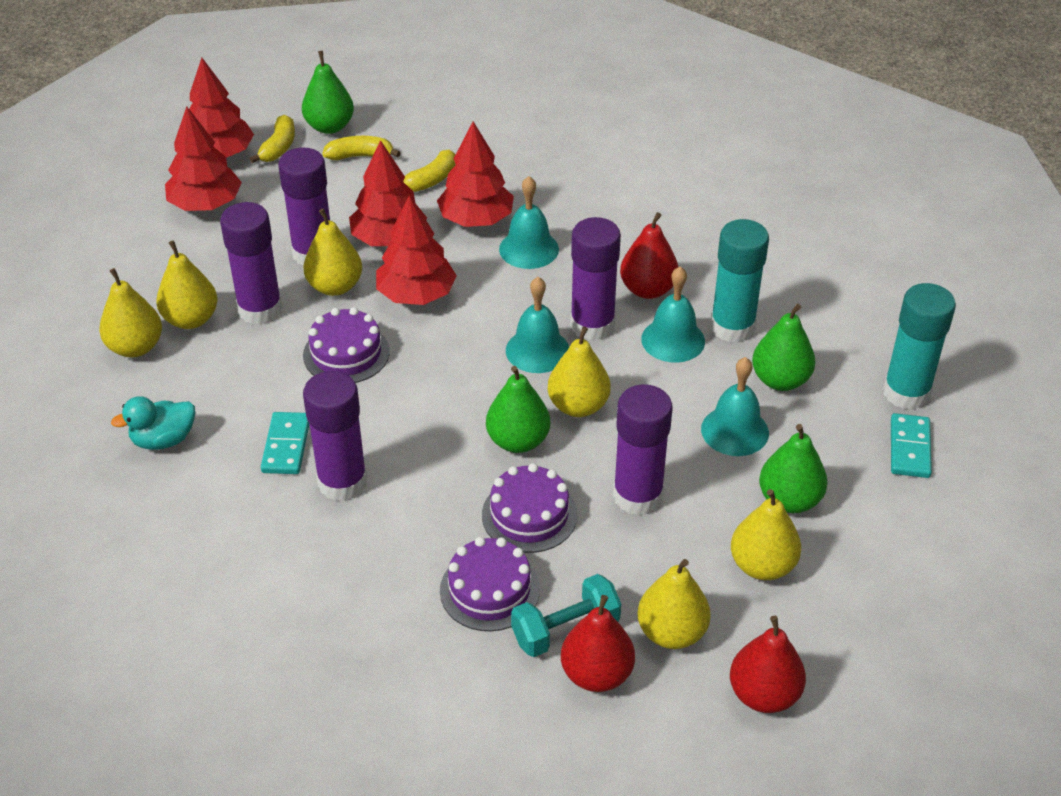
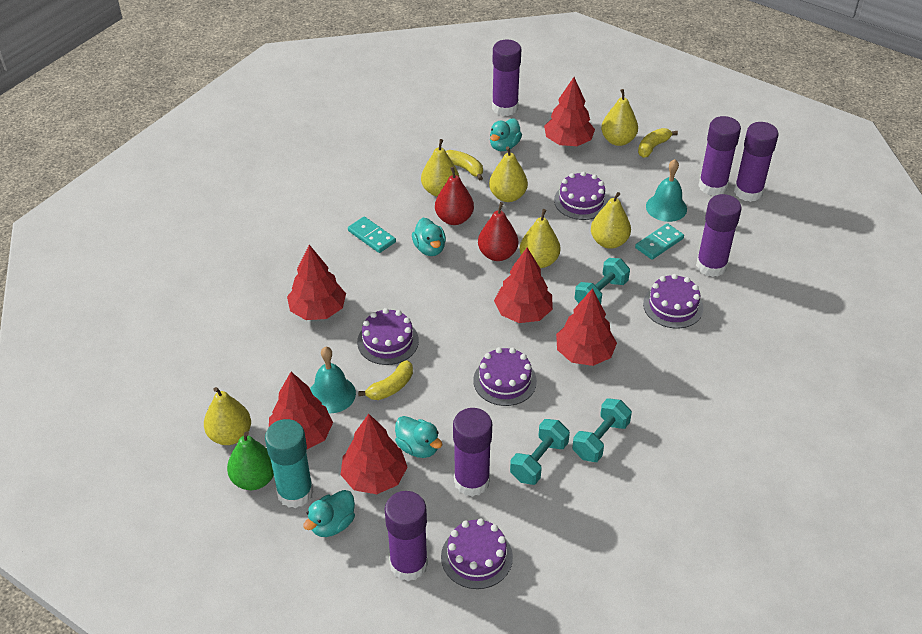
green pear: 4 -> 1
purple cake: 3 -> 5
purple glue stick: 5 -> 6
red pear: 3 -> 2
red tree: 5 -> 6
turquoise bell: 4 -> 2
turquoise duck: 1 -> 4
turquoise dumbbell: 1 -> 3
turquoise glue stick: 2 -> 1

